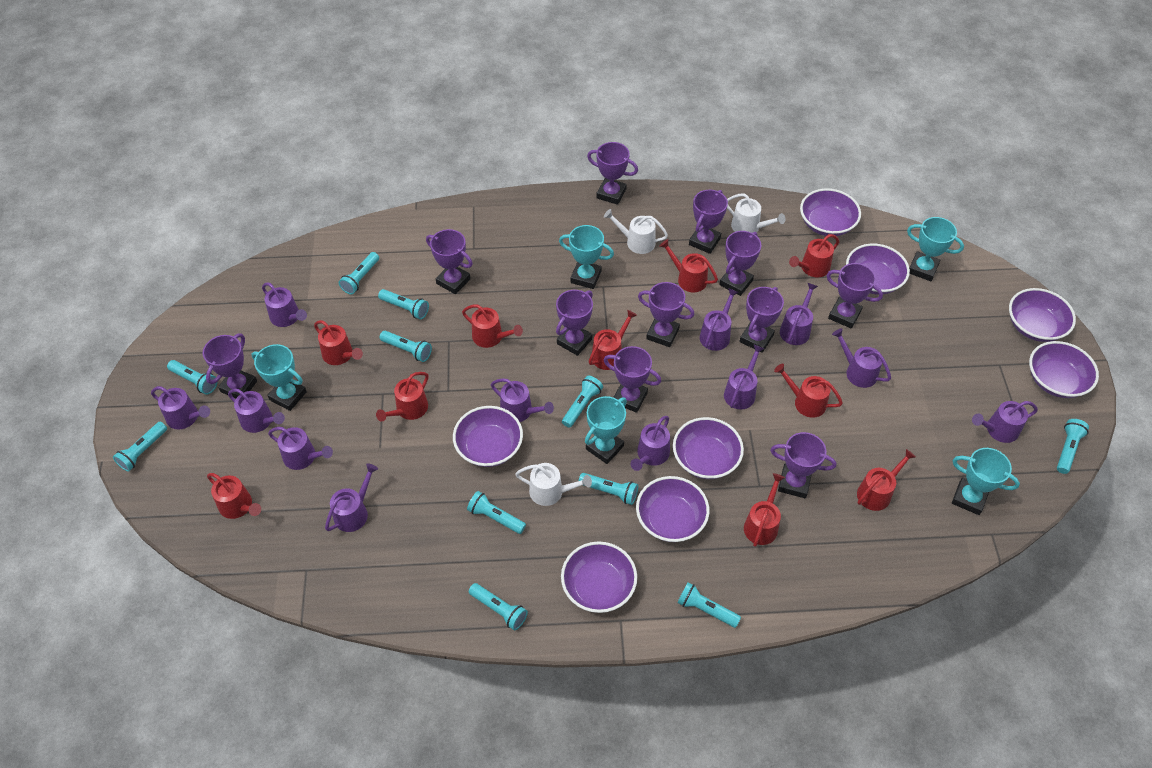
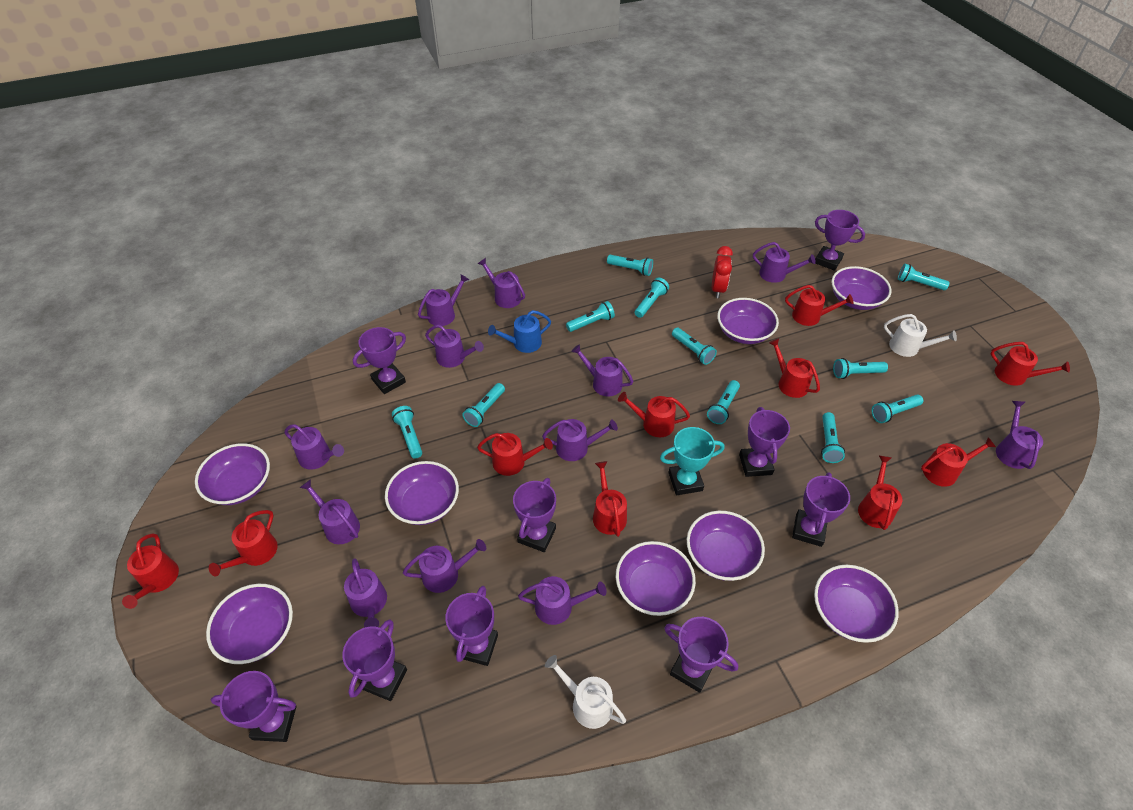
blue watering can: 0 -> 1
purple trophy: 11 -> 9
red clock: 0 -> 1
turquoise trophy: 5 -> 1
white watering can: 3 -> 2

